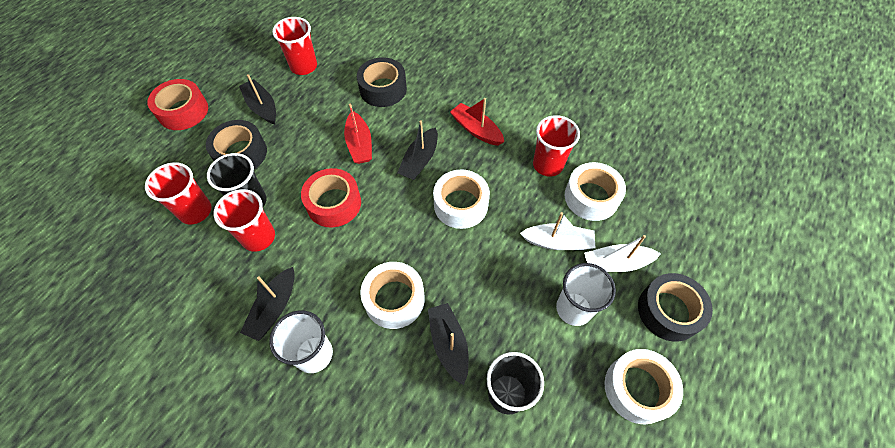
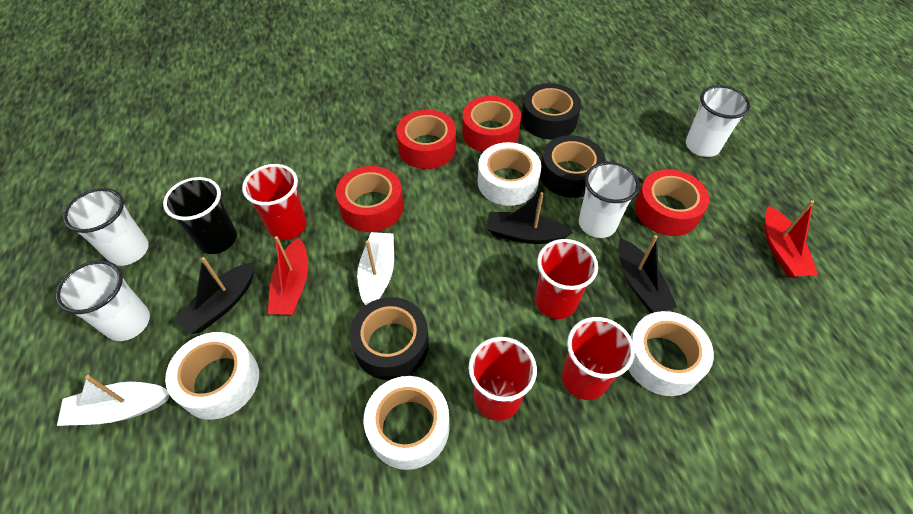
black boat: 4 -> 3
black cup: 2 -> 1
red tape: 2 -> 4
white cup: 2 -> 4

